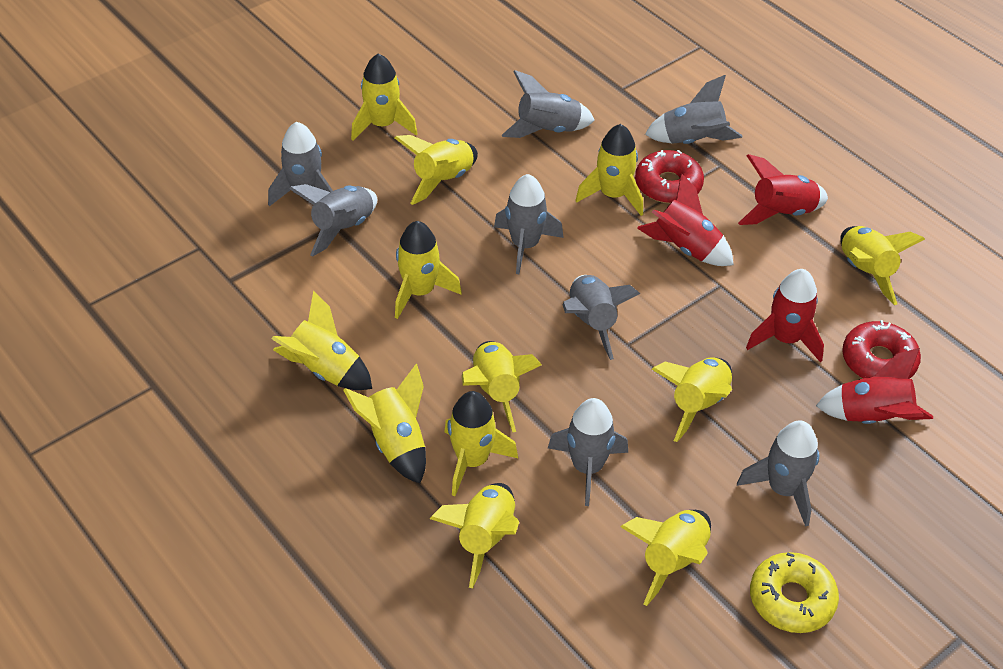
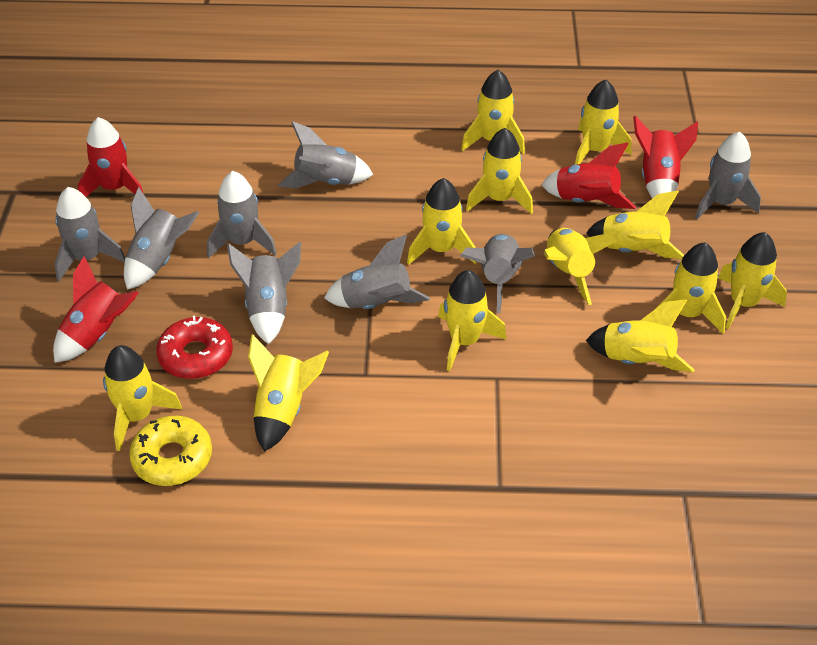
red donut: 2 -> 1

